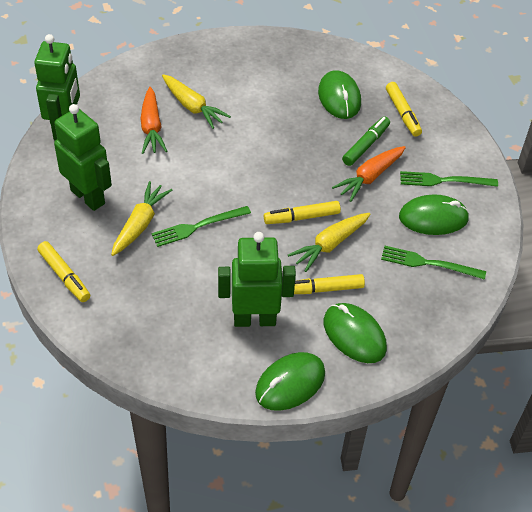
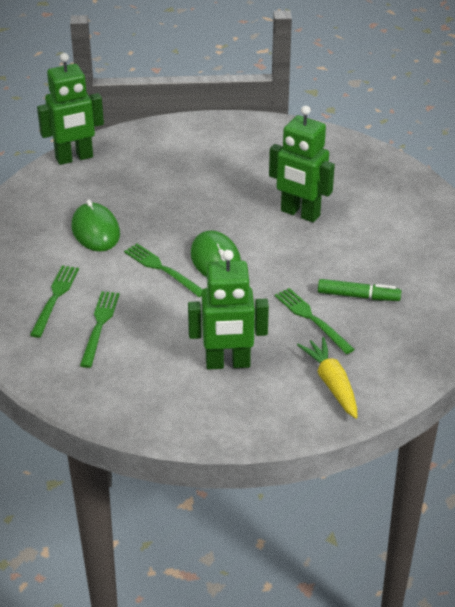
green fork: 3 -> 4
green mouse: 4 -> 2
orange carrot: 2 -> 0
yellow carrot: 3 -> 1
yellow marker: 4 -> 0

